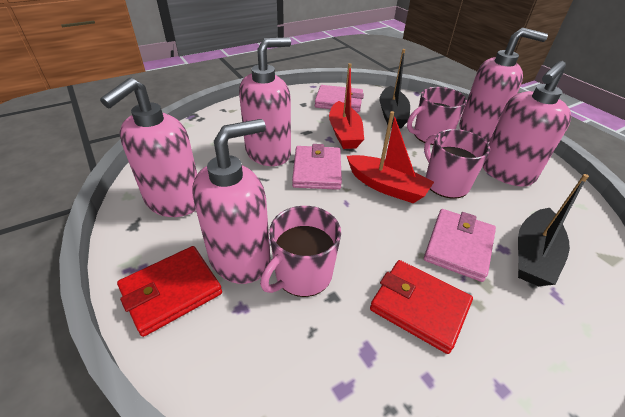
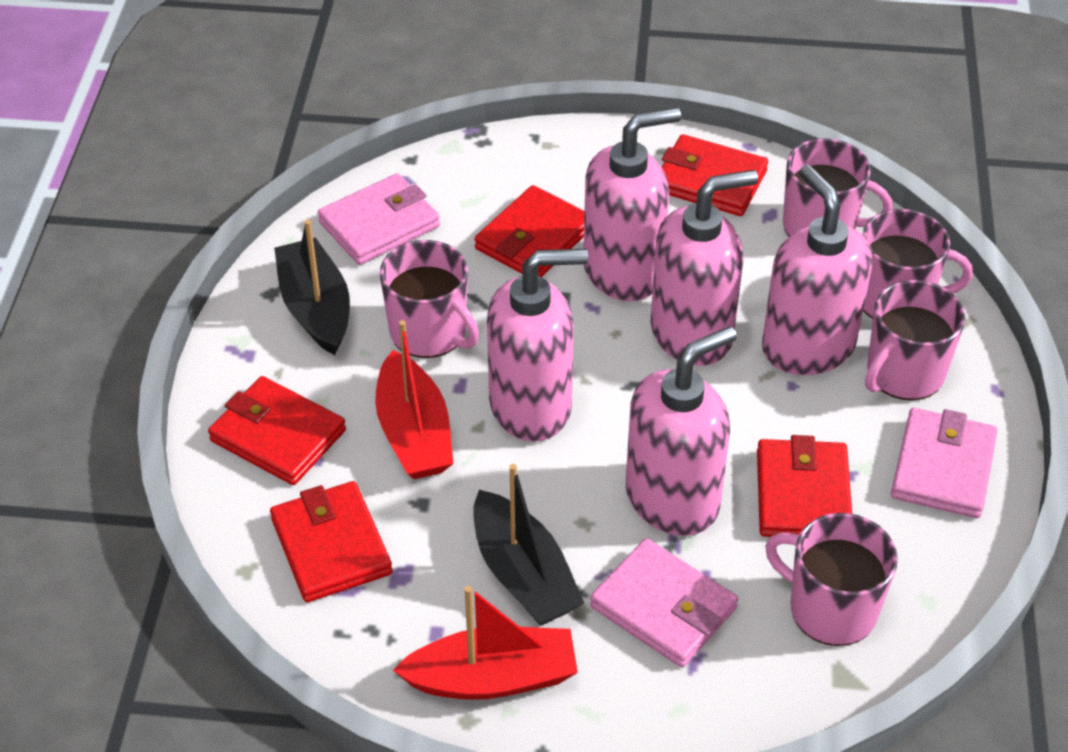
pink mug: 3 -> 5
red wallet: 2 -> 5

